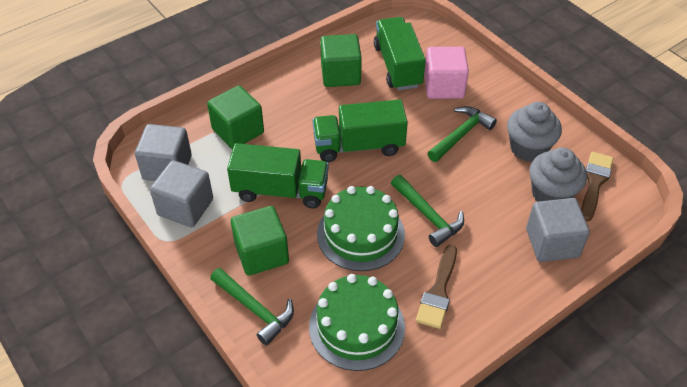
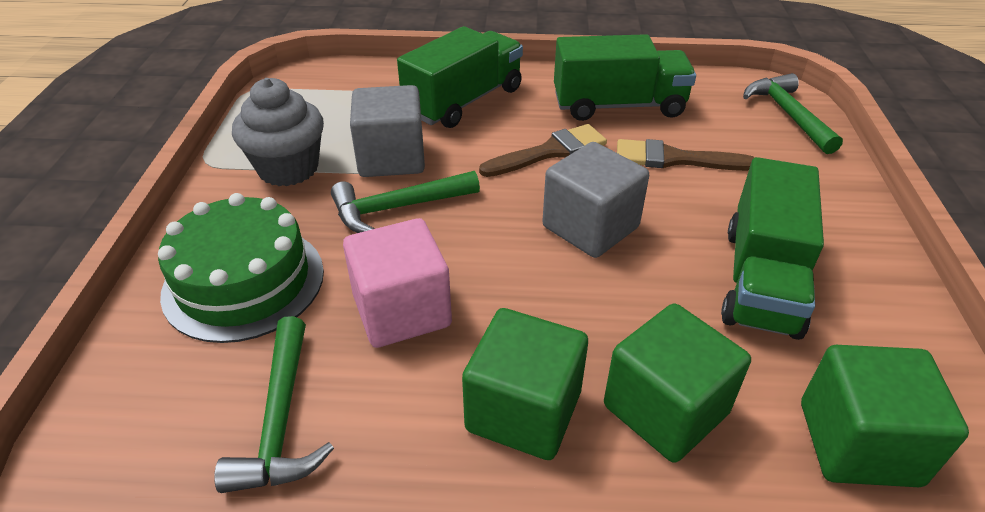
green cake: 2 -> 1
grey cube: 3 -> 2
grey cupcake: 2 -> 1

